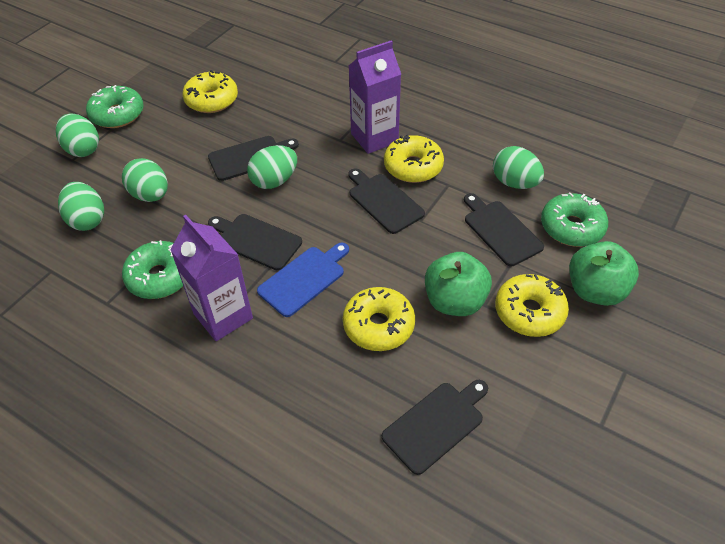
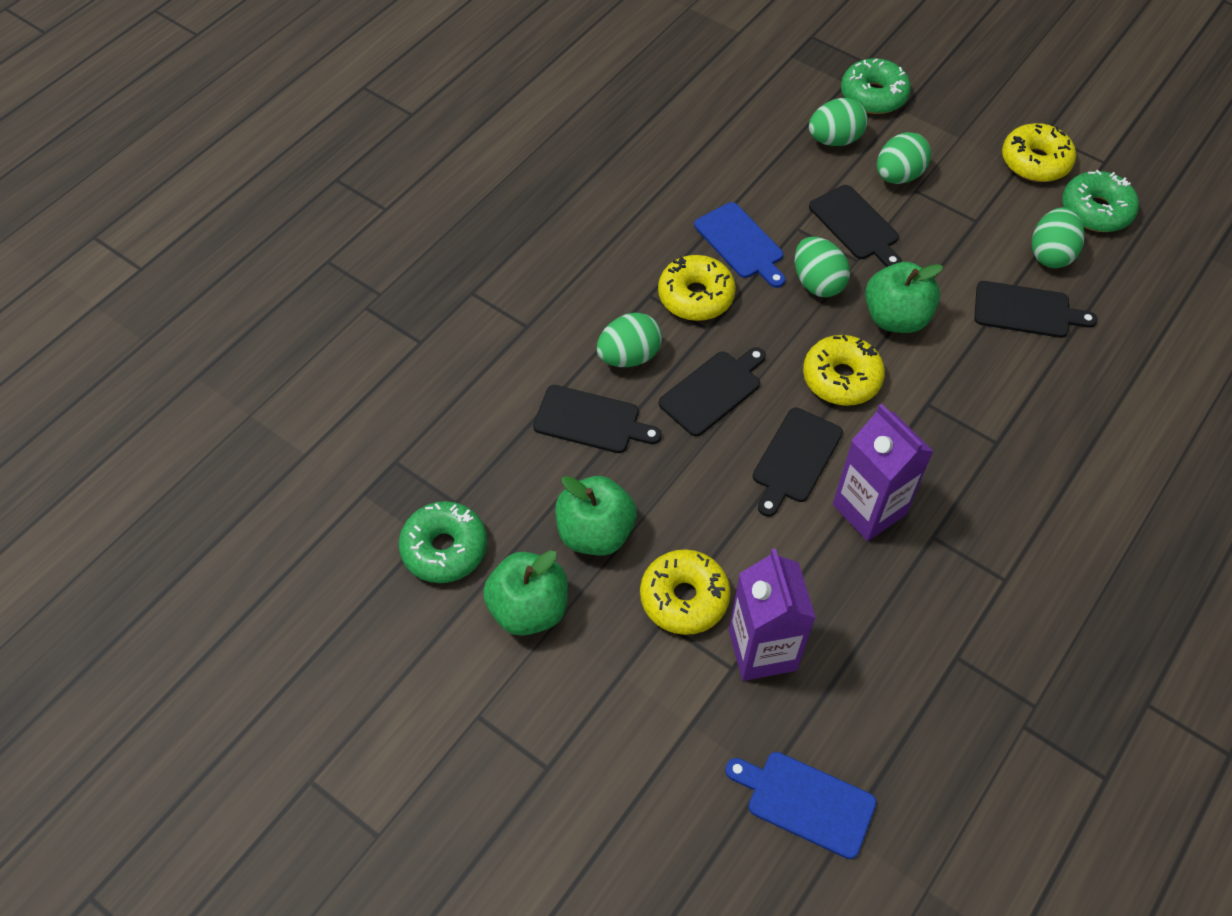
blue cutting board: 1 -> 2
green apple: 2 -> 3

